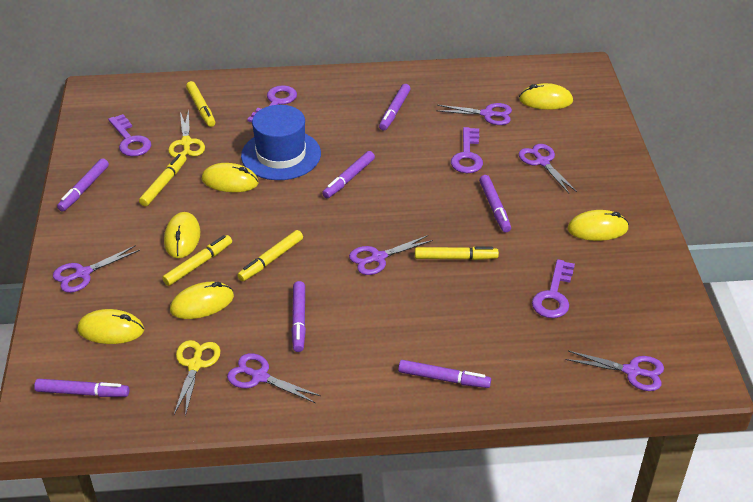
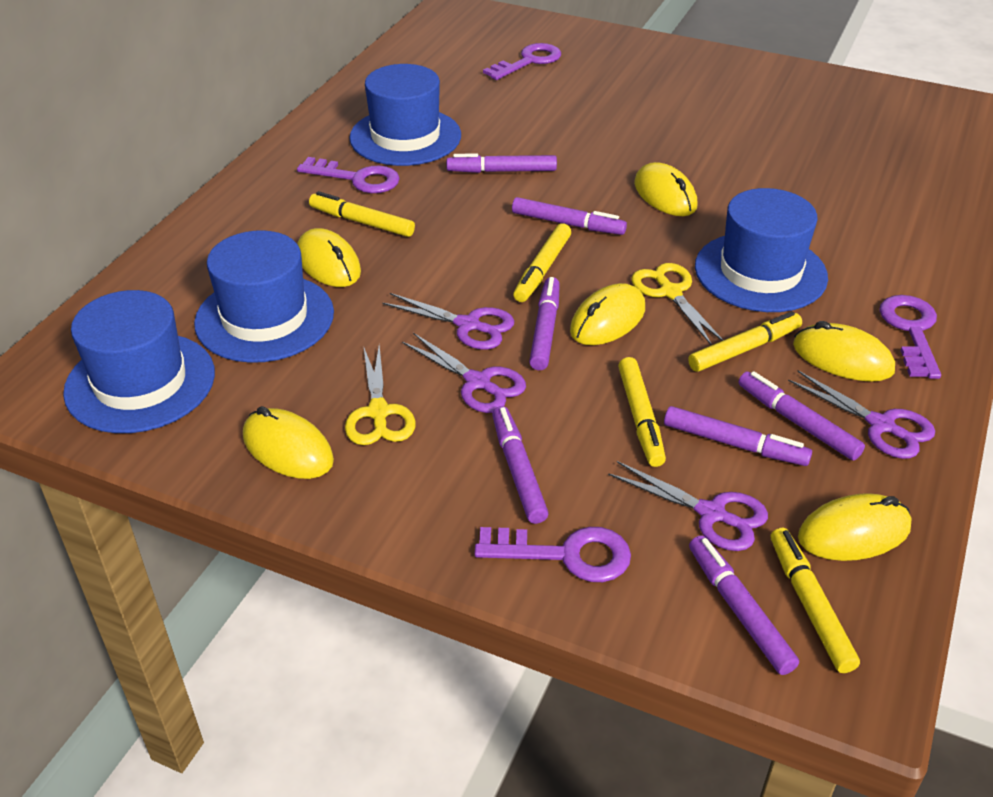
blue hat: 1 -> 4
purple scissors: 6 -> 4

